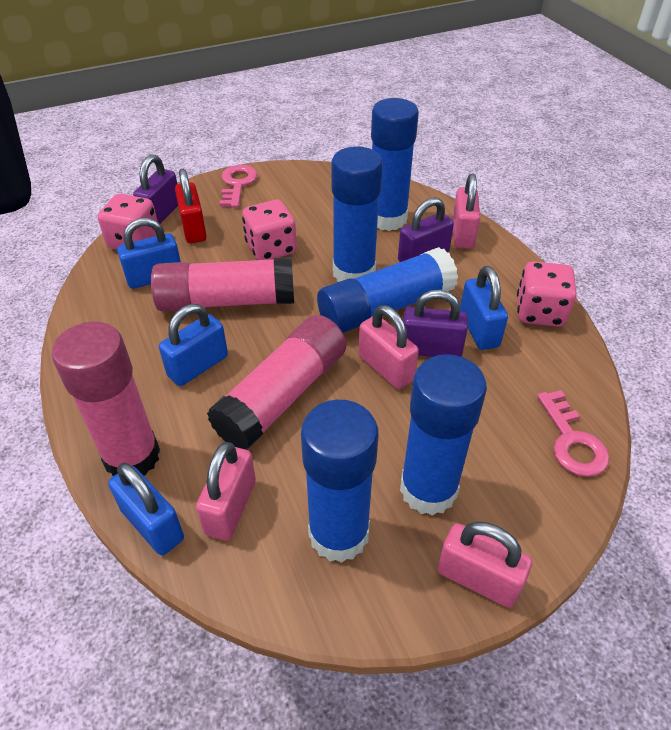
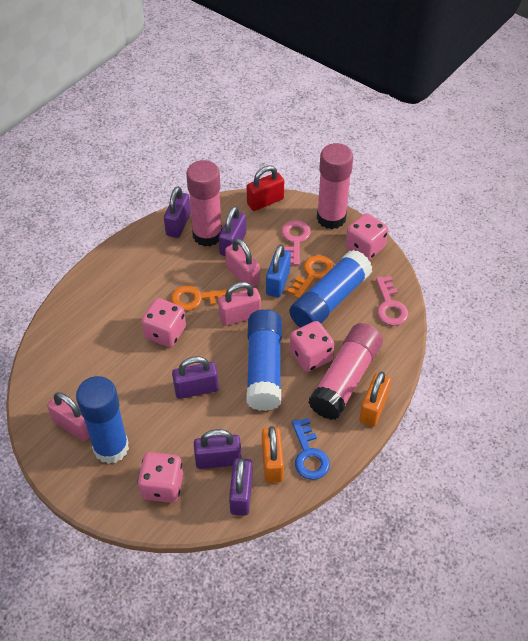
blue glue stick: 5 -> 3
blue key: 0 -> 1
blue padlock: 4 -> 1
orange key: 0 -> 2
orange padlock: 0 -> 2
pink dice: 3 -> 4
pink padlock: 4 -> 3
purple padlock: 3 -> 5

